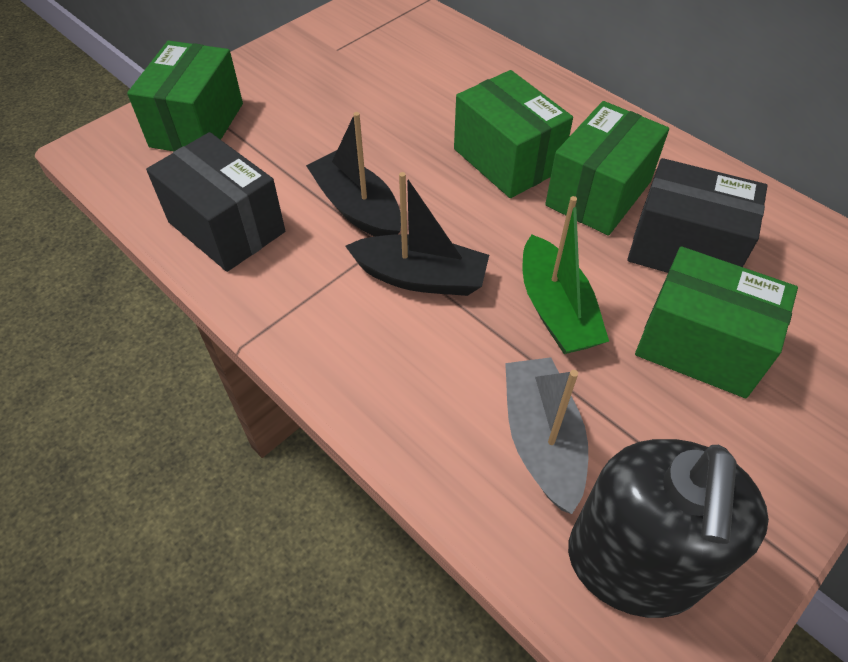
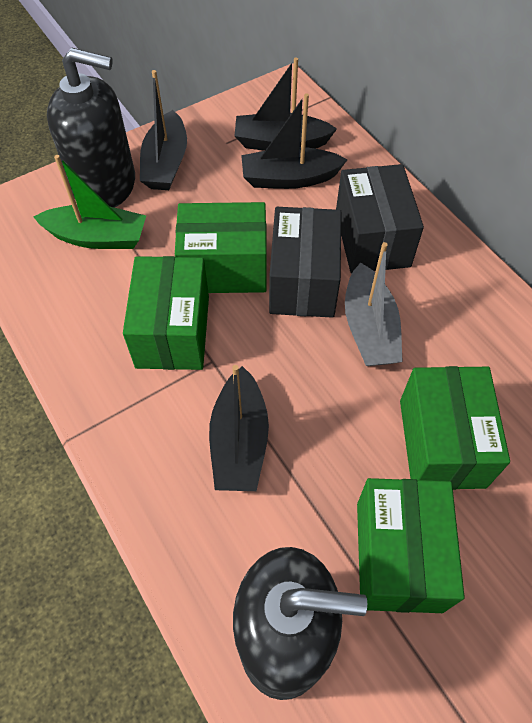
black boat: 2 -> 4
black soap dispenser: 1 -> 2

